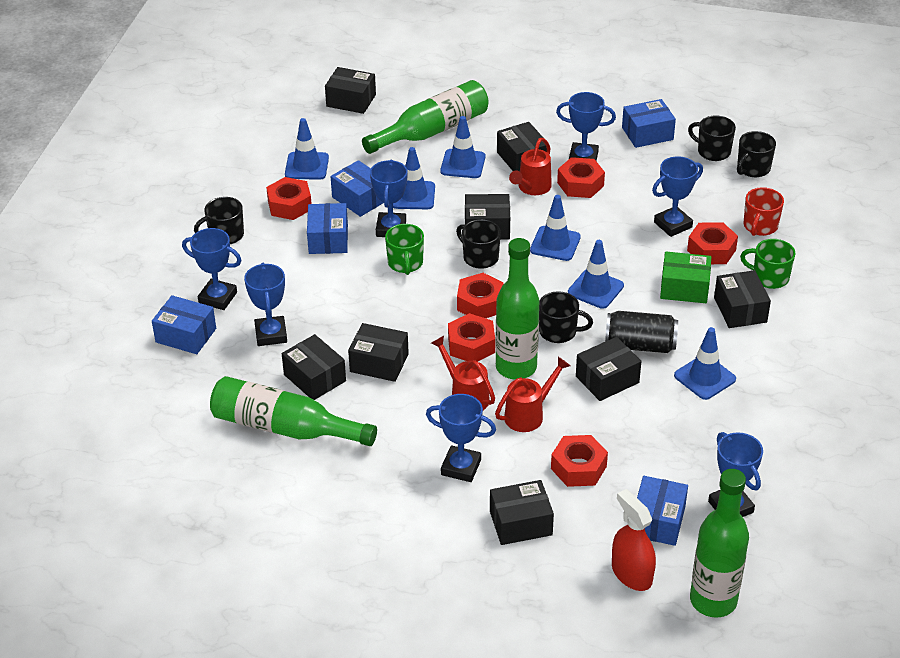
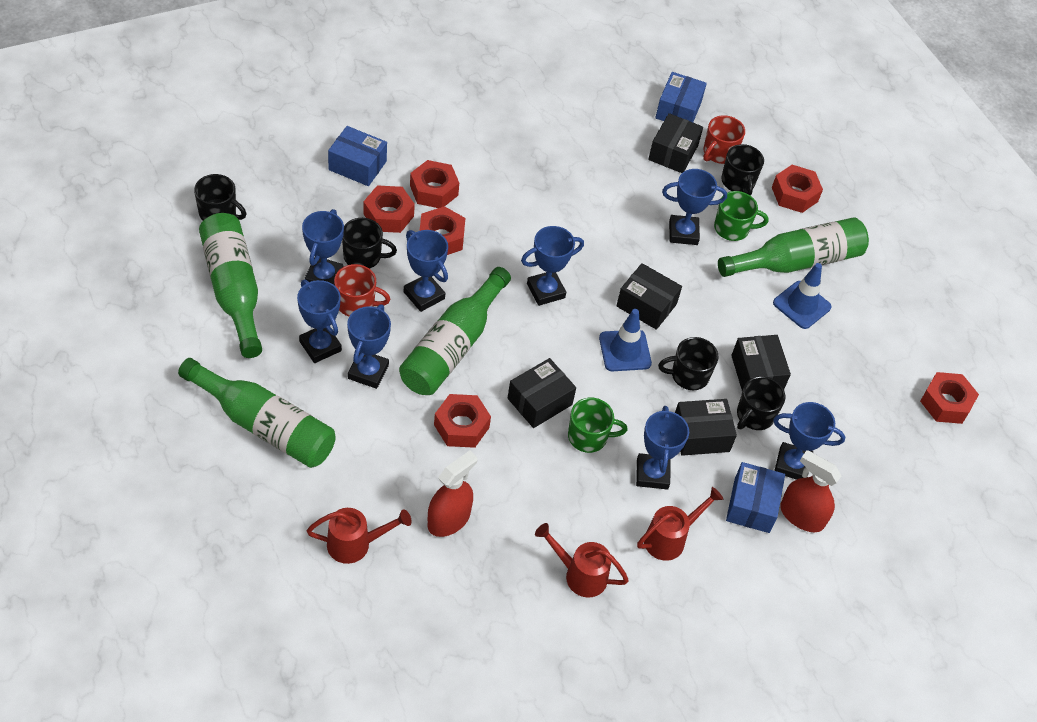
black box: 8 -> 5
black can: 1 -> 0
blue box: 5 -> 3
blue traffic cone: 6 -> 2
blue trophy: 7 -> 8
green box: 1 -> 0
red mug: 1 -> 2
red spray bottle: 1 -> 2

